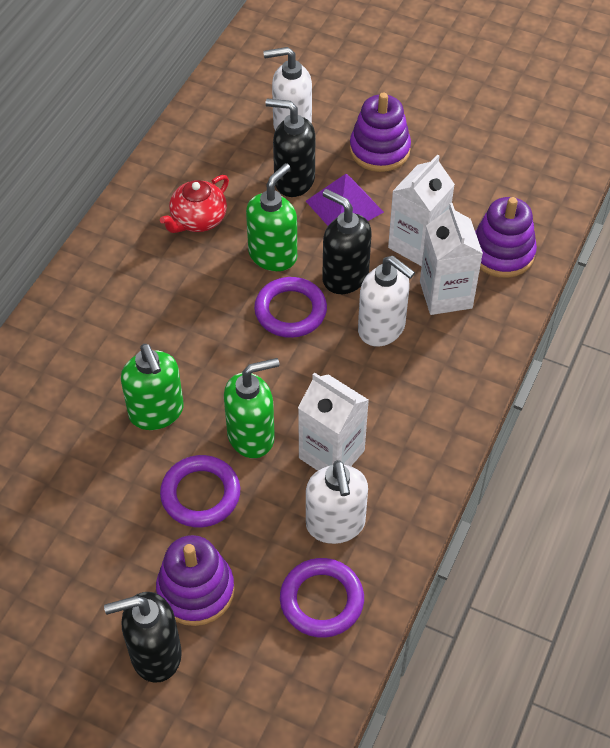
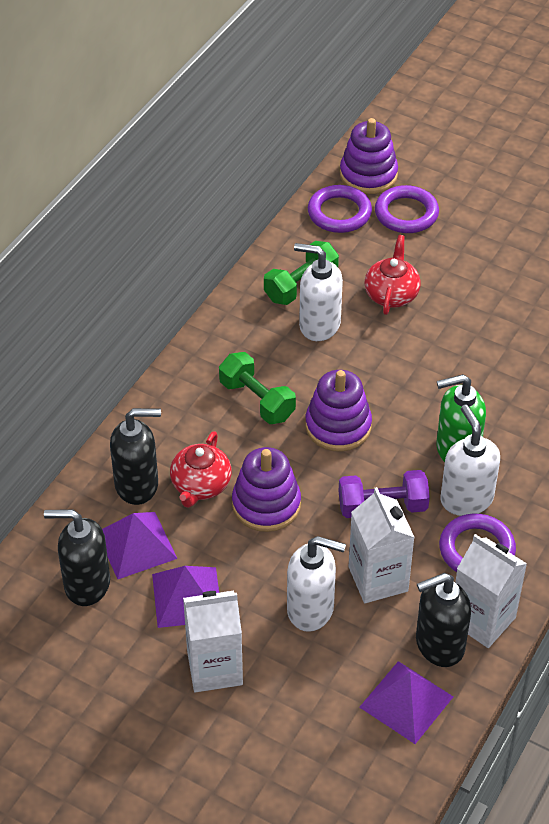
green dumbbell: 0 -> 2
green soap dispenser: 3 -> 1
purple dumbbell: 0 -> 1
purple pyramid: 1 -> 3
red teapot: 1 -> 2

